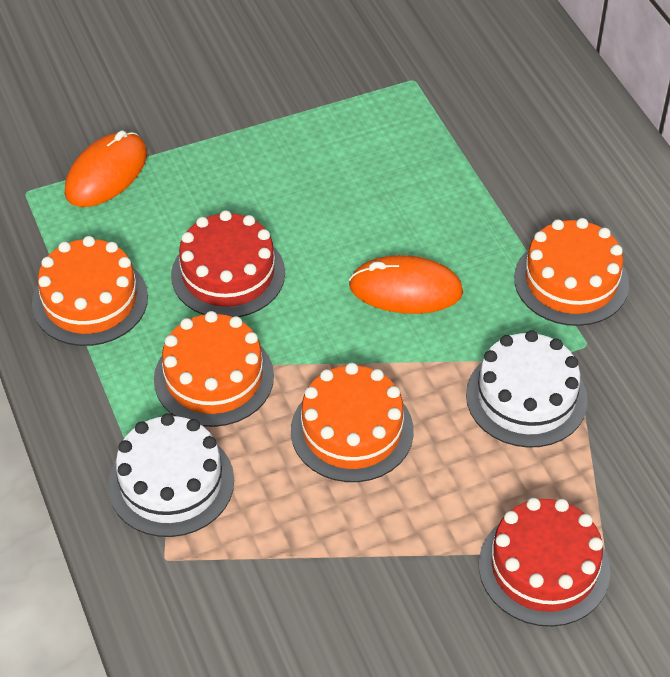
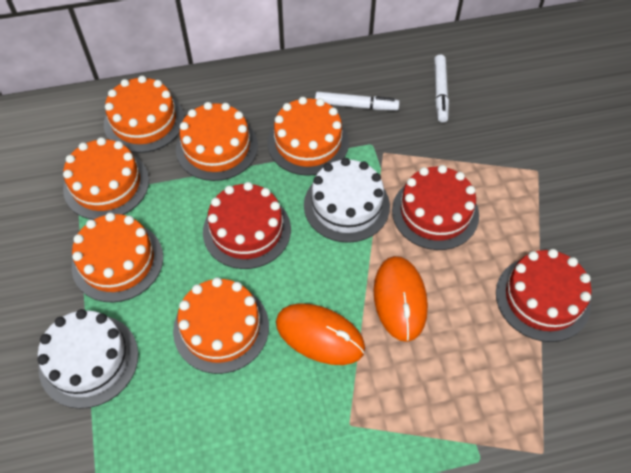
orange cake: 4 -> 6
red cake: 2 -> 3
white marker: 0 -> 2

